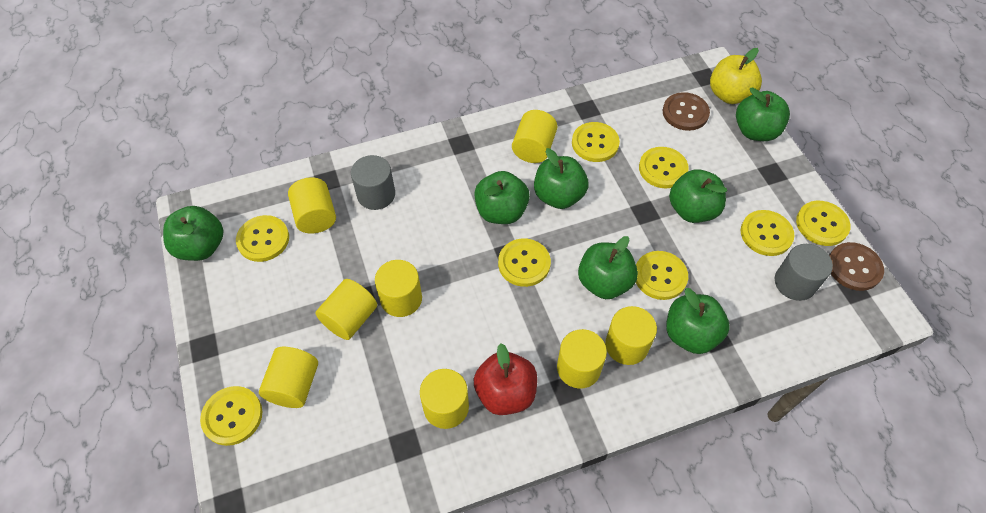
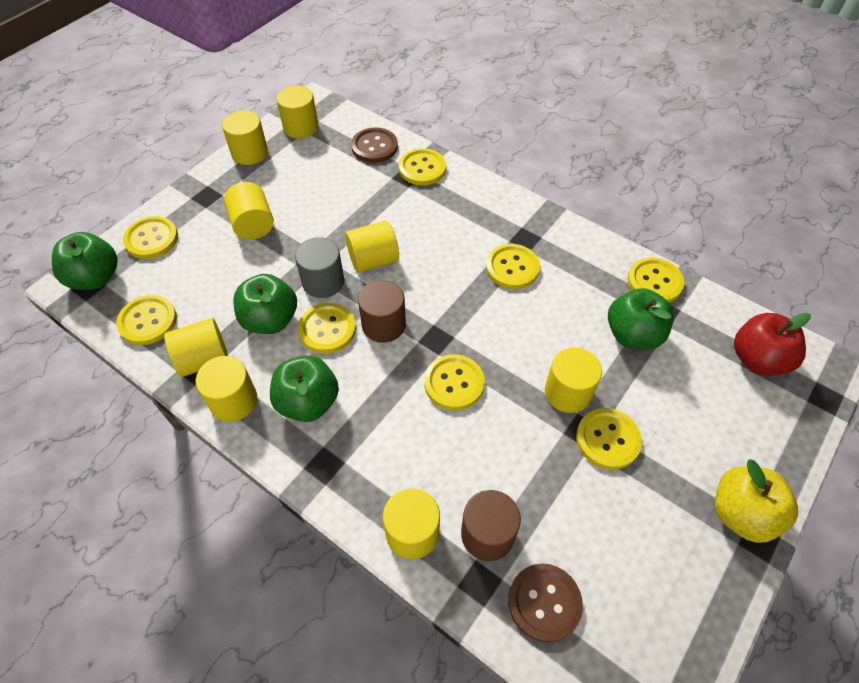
brown cylinder: 0 -> 2
green apple: 7 -> 4
grey cylinder: 2 -> 1

